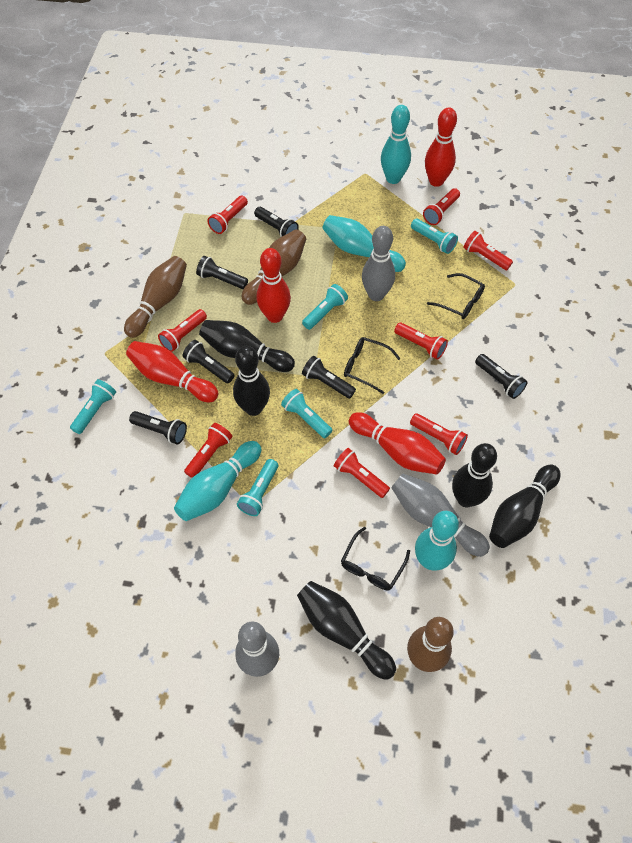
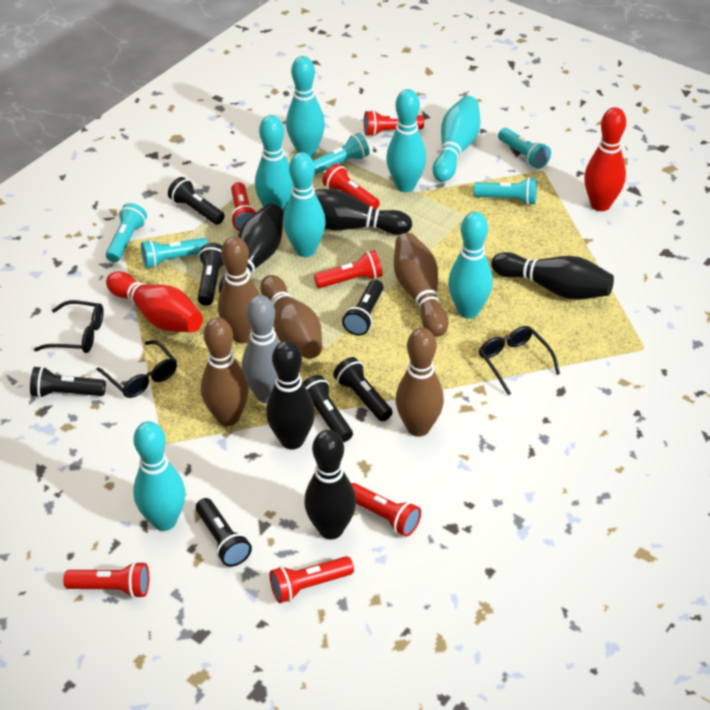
black flashlight: 6 -> 7
brown bowling pin: 3 -> 5
grey bowling pin: 3 -> 1
red bowling pin: 4 -> 2
red flashlight: 8 -> 7
turquoise bowling pin: 4 -> 7

